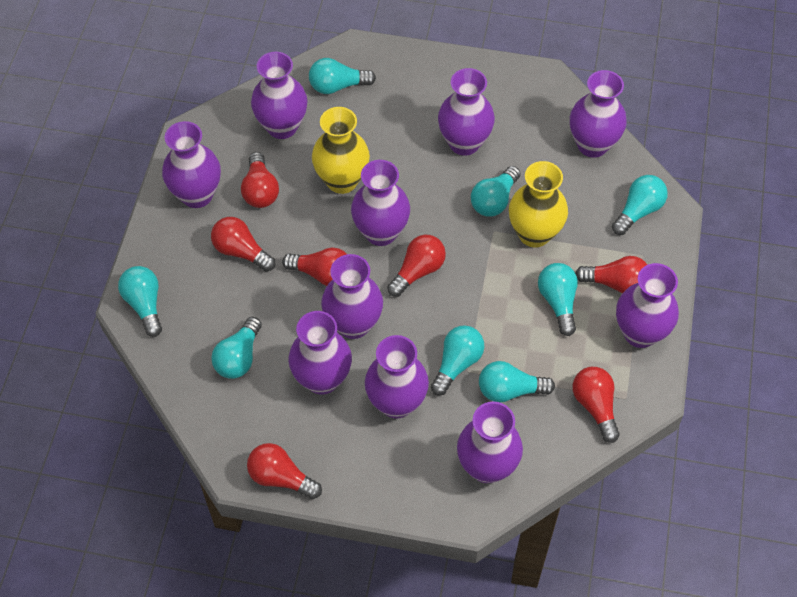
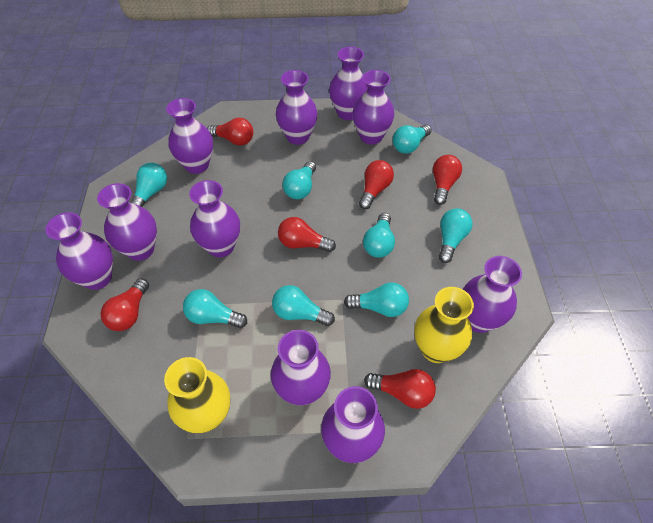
red light bulb: 7 -> 6

